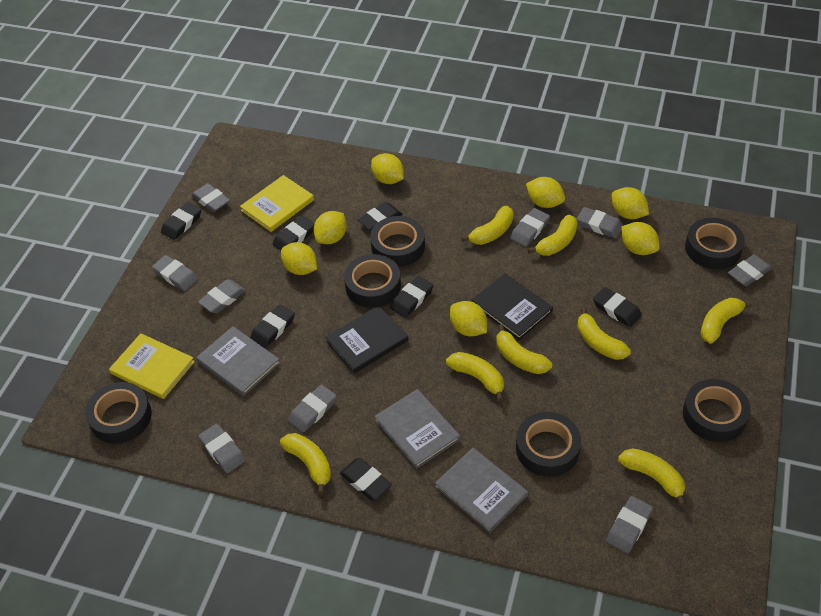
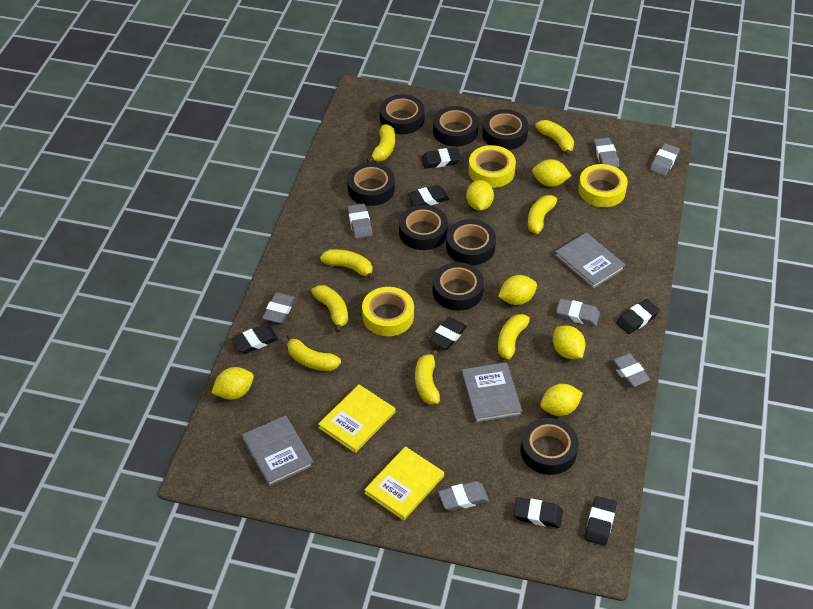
black book: 2 -> 0
black tape: 6 -> 8
grey eraser: 9 -> 7
yellow lemon: 7 -> 6
yellow tape: 0 -> 3

